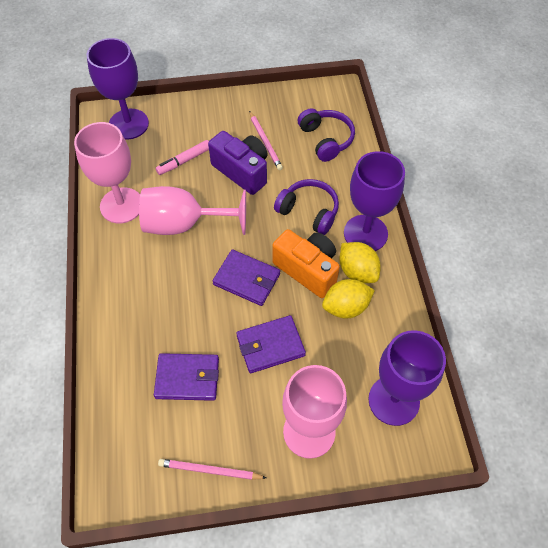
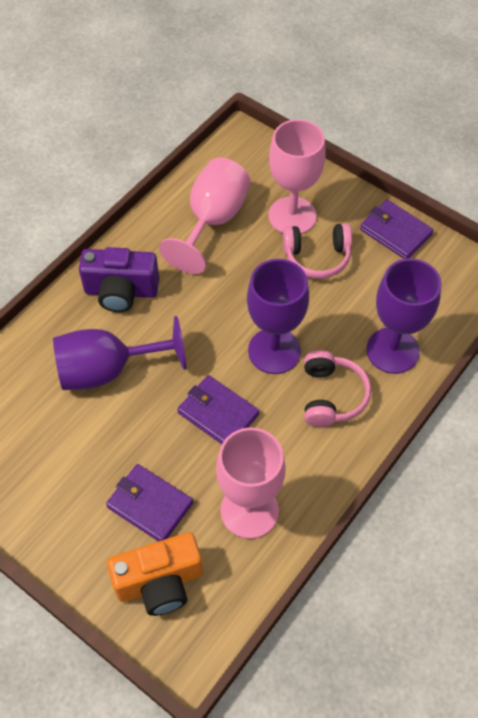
pink headphones: 0 -> 2
pink marker: 1 -> 0
pink pencil: 2 -> 0
purple headphones: 2 -> 0
yellow lemon: 2 -> 0

